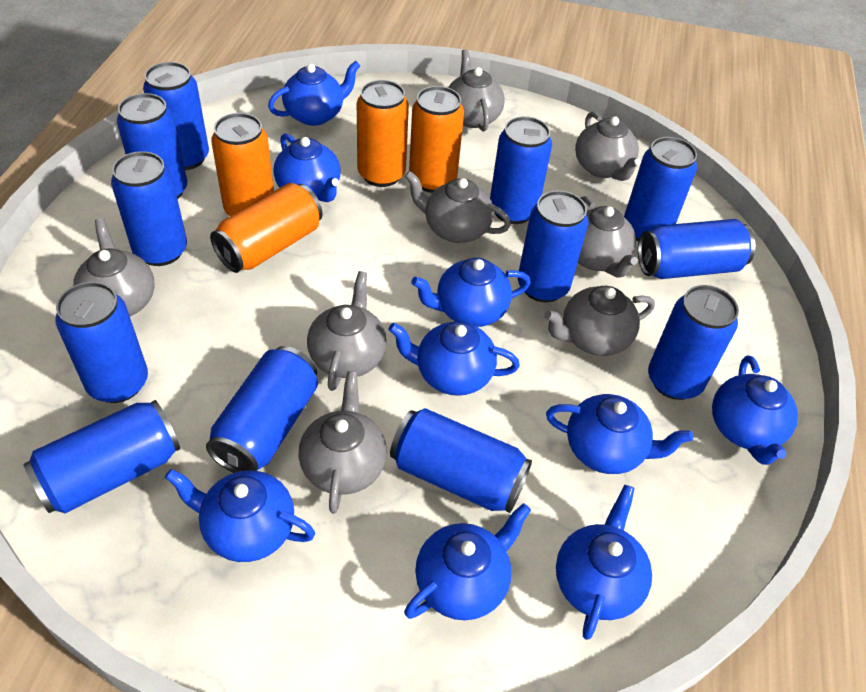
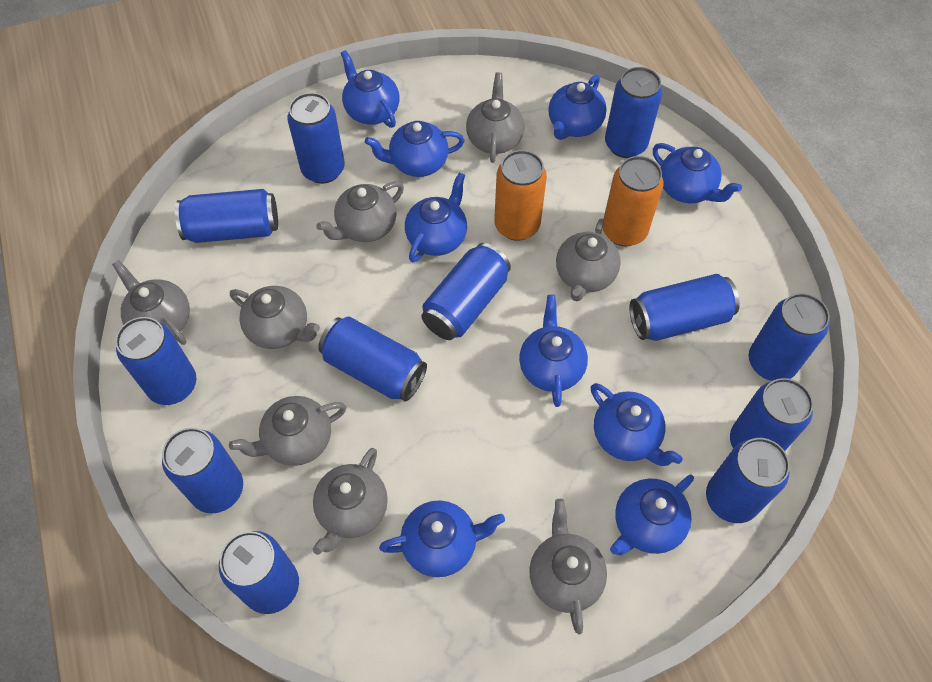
orange can: 4 -> 2

